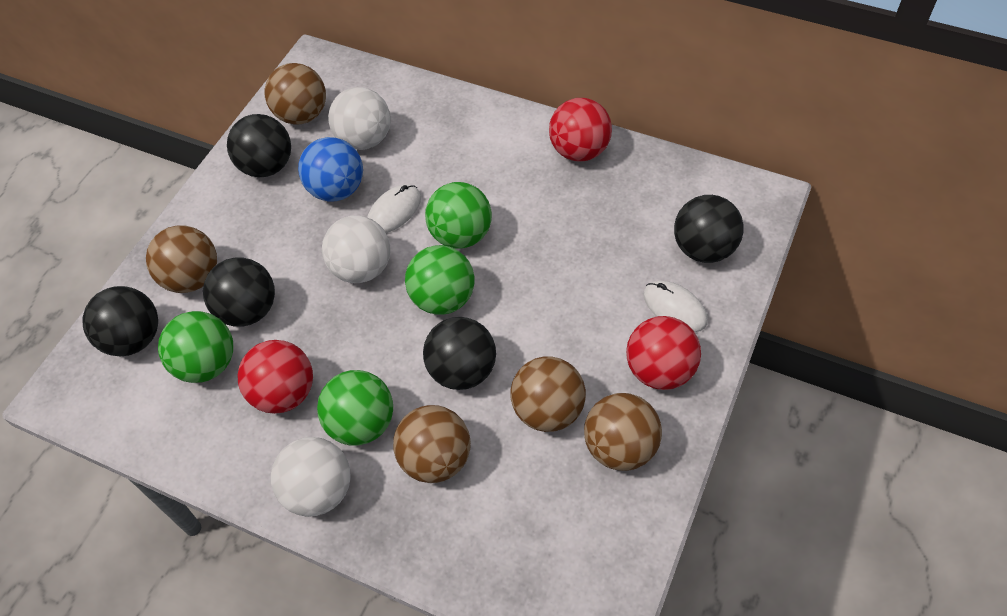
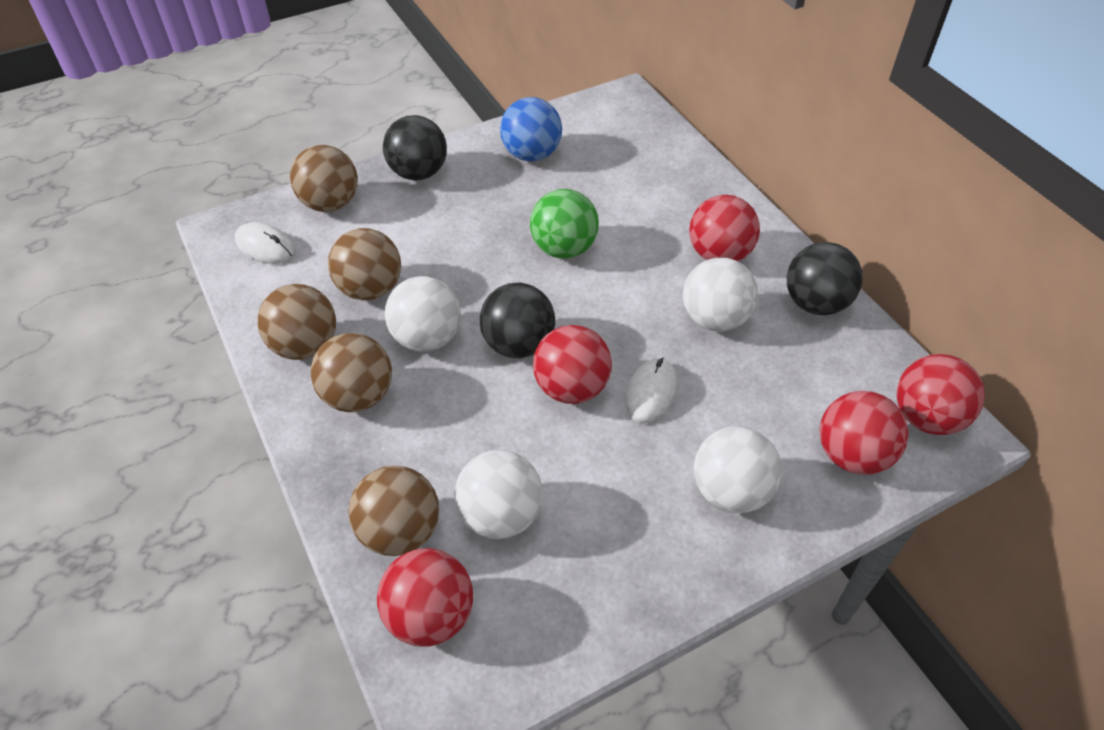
black ball: 5 -> 3
green ball: 4 -> 1
red ball: 3 -> 5
white ball: 3 -> 4

